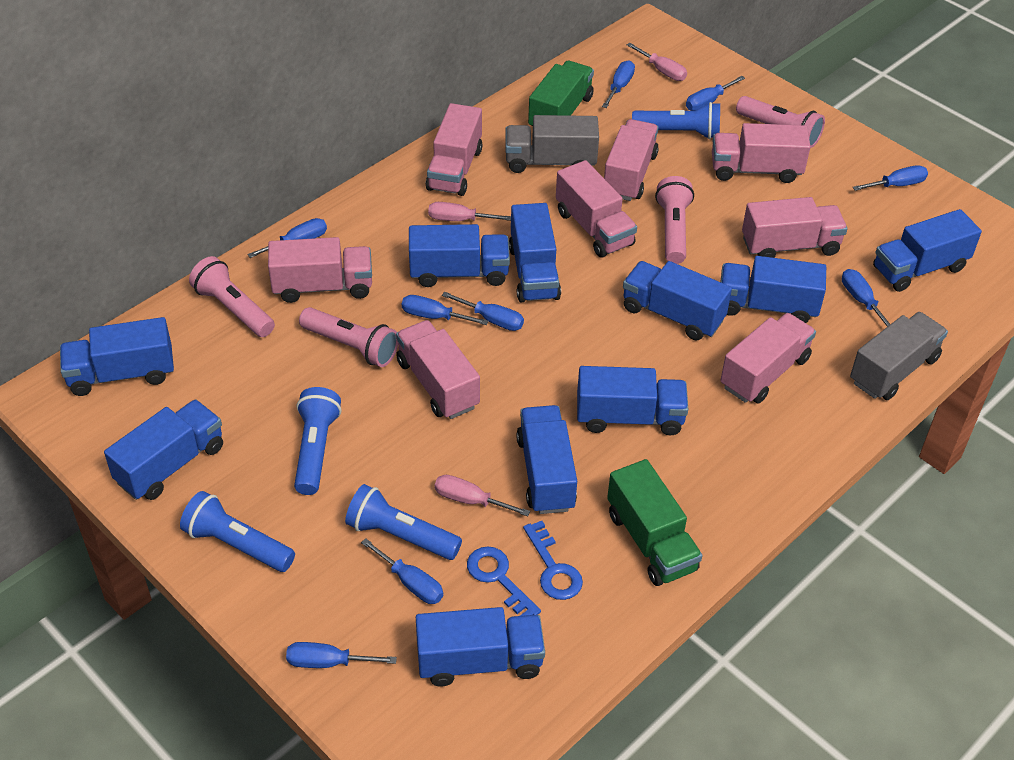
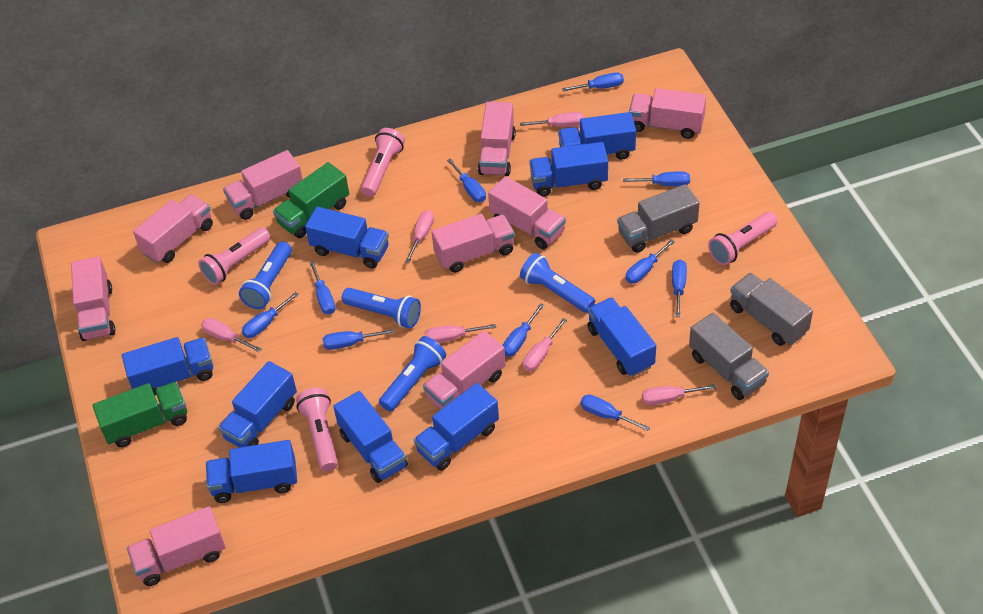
blue key: 2 -> 0
blue screwdriver: 9 -> 10
blue truck: 10 -> 9
grey truck: 2 -> 3
pink screwdriver: 3 -> 6
pink truck: 8 -> 9

